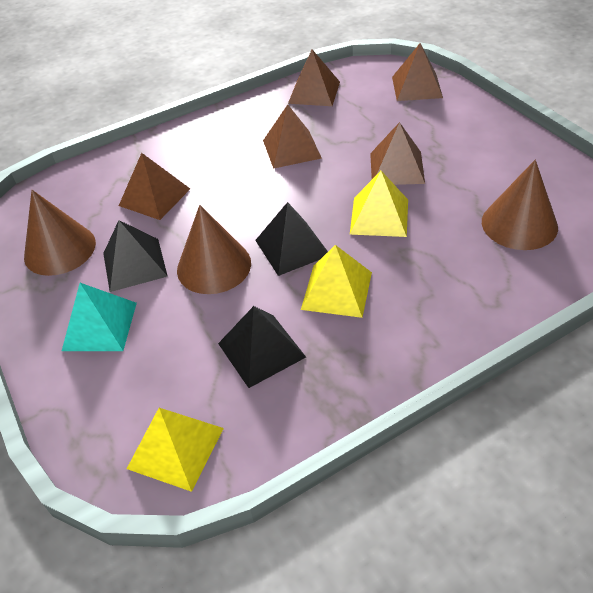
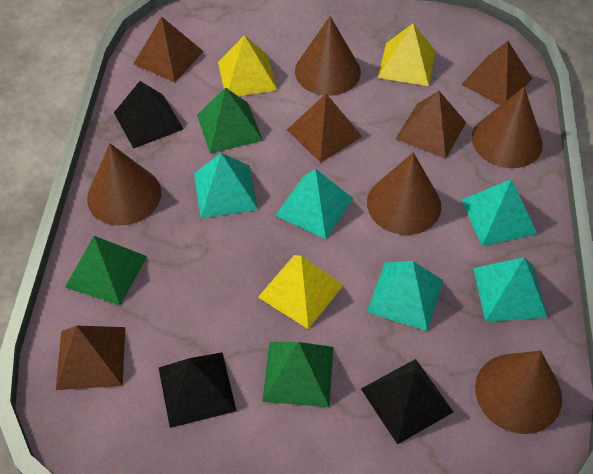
brown cone: 3 -> 5
green pyramid: 0 -> 3
turquoise pyramid: 1 -> 5

